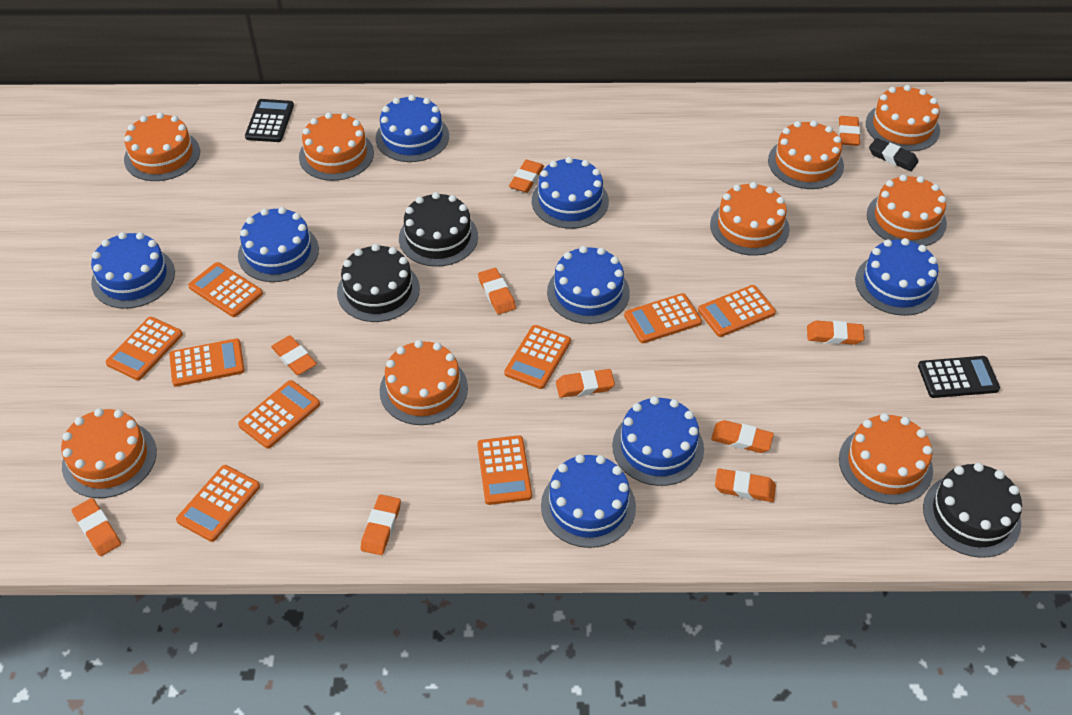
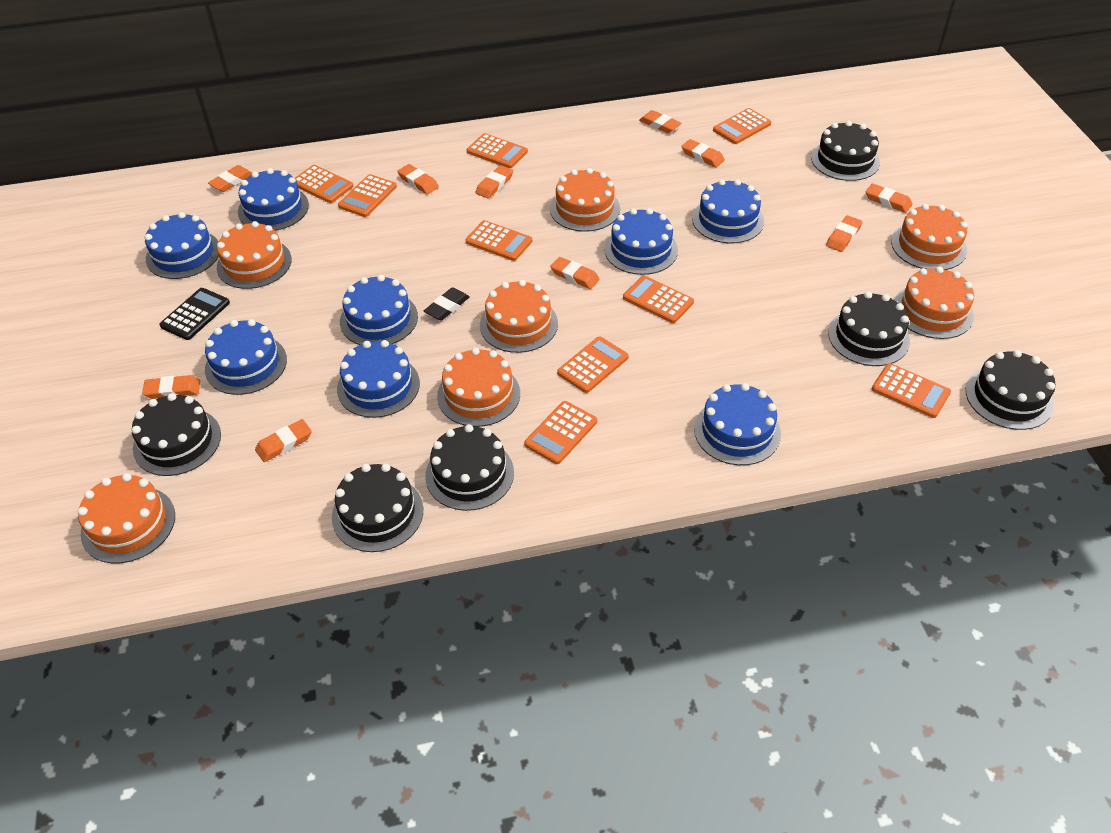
black cake: 3 -> 6
black calculator: 2 -> 1
orange cake: 9 -> 7

